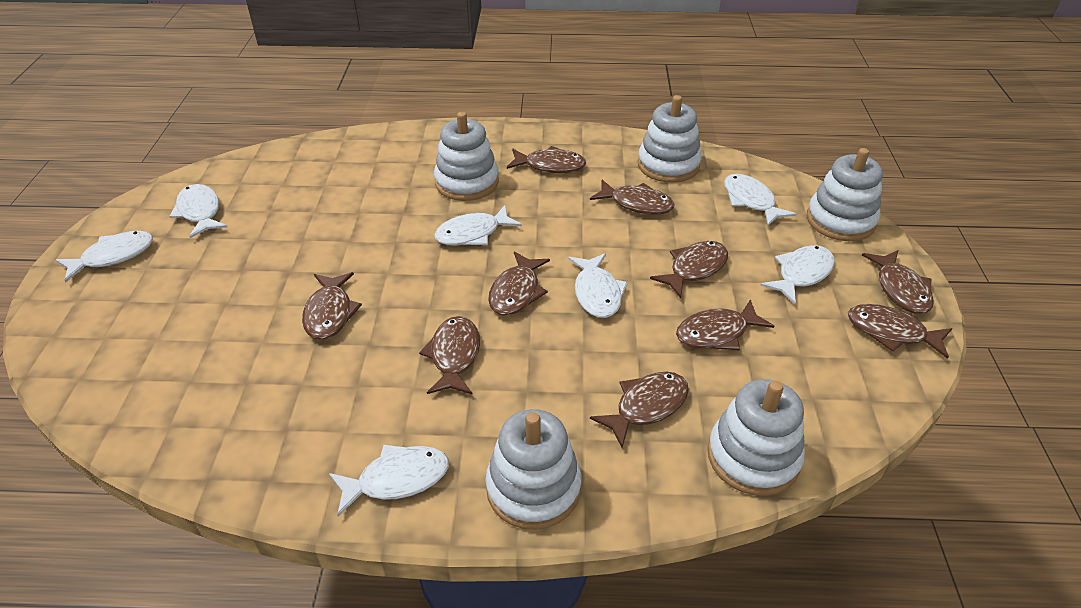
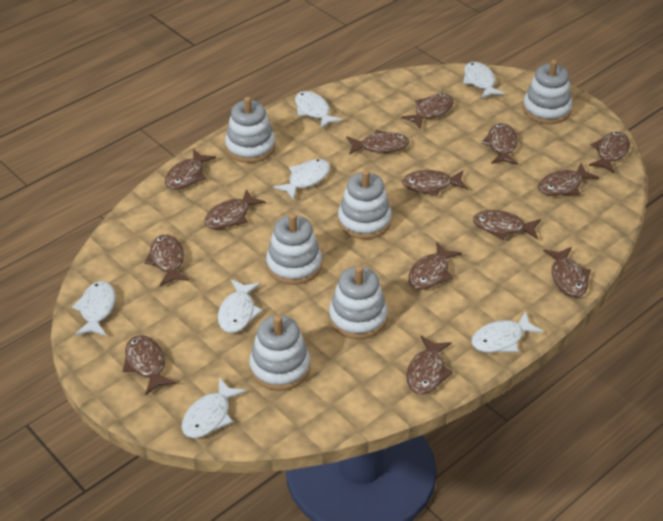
brown fish: 10 -> 14
white stacking toy: 5 -> 6

